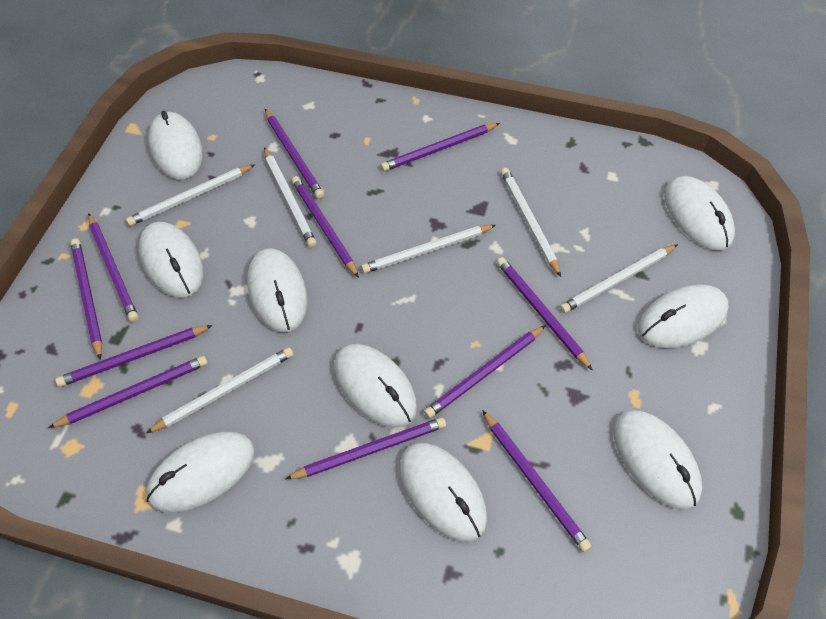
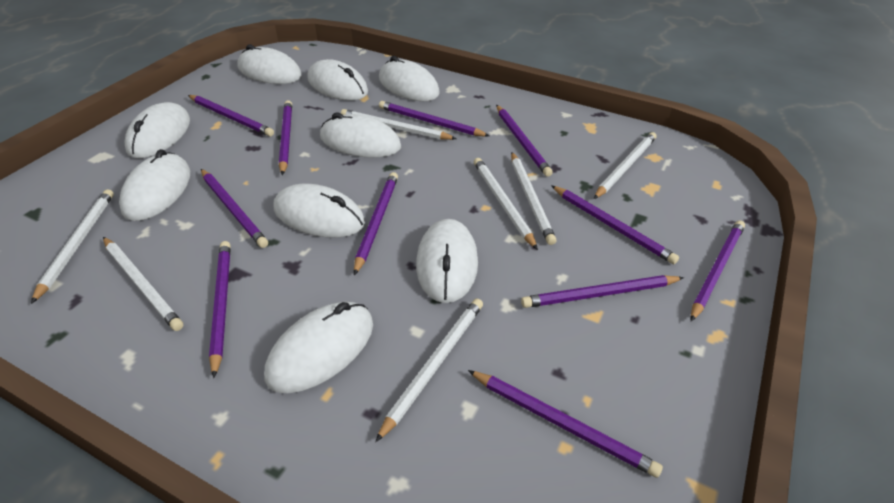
white pencil: 6 -> 7

